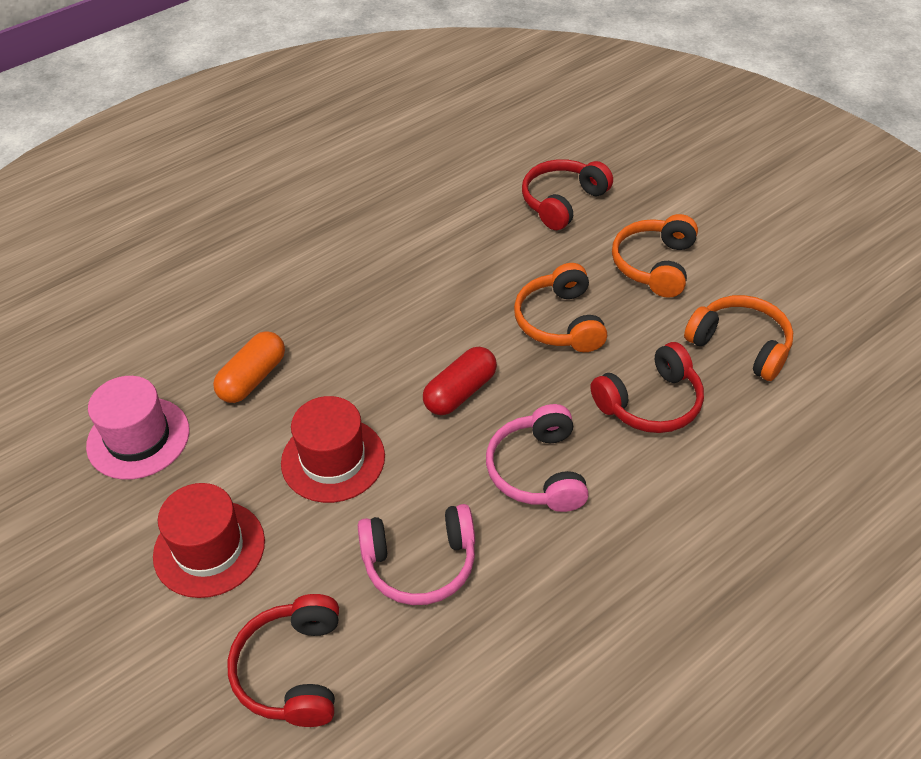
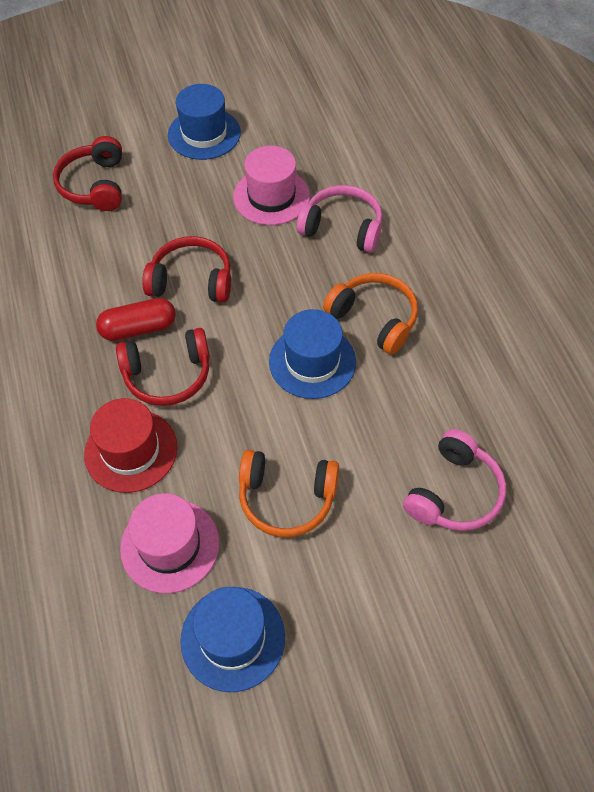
blue hat: 0 -> 3
orange capsule: 1 -> 0
orange headphones: 3 -> 2
pink hat: 1 -> 2
red hat: 2 -> 1

